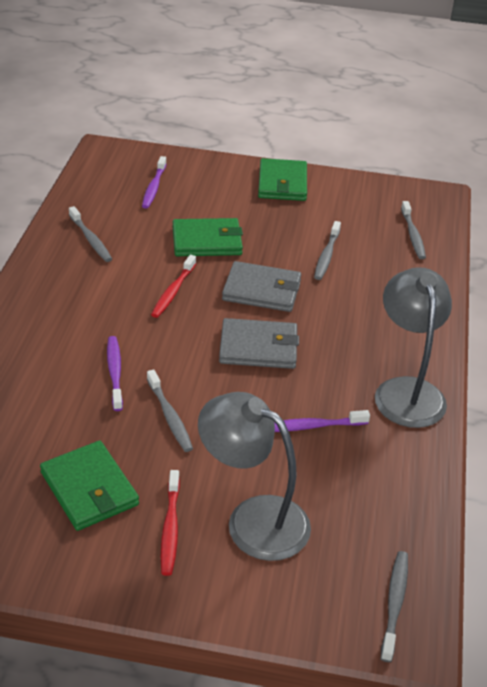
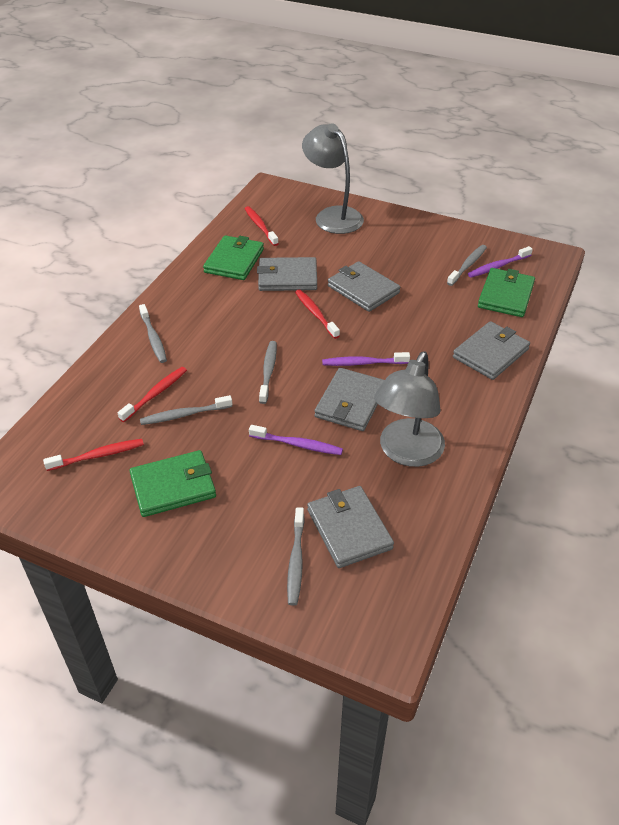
grey wallet: 2 -> 5
red toothbrush: 2 -> 4

